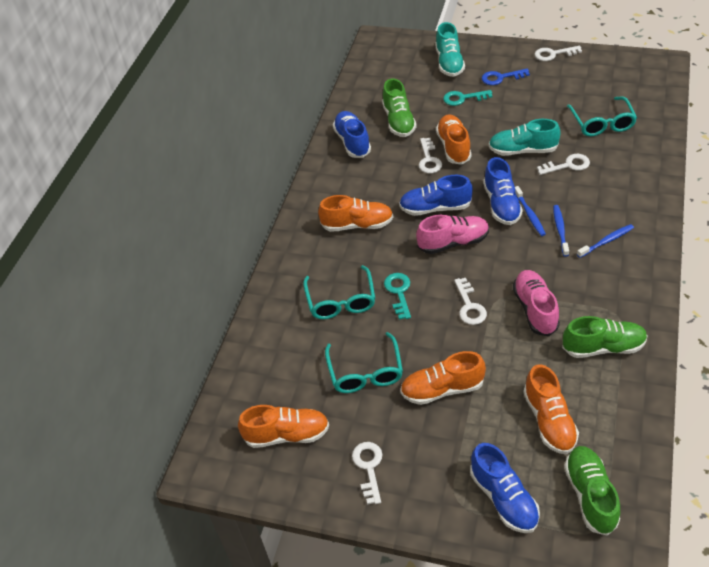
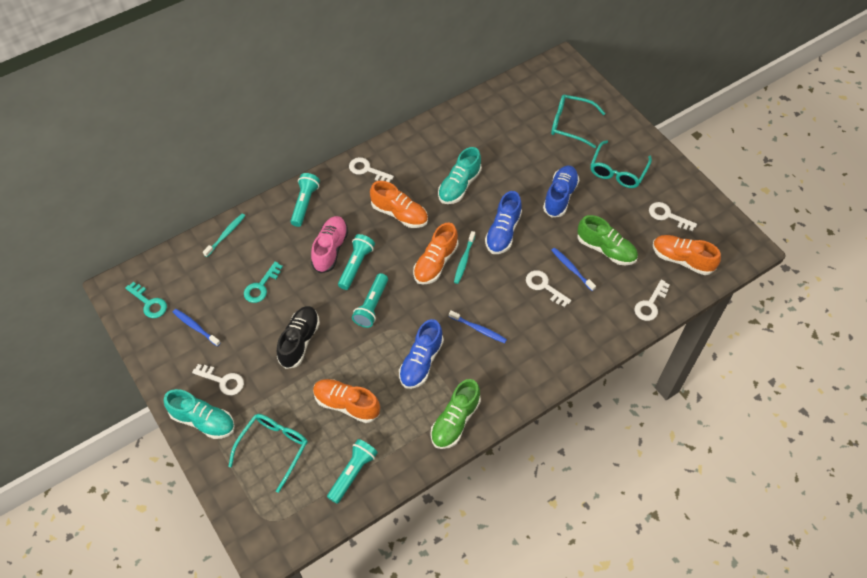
black shoe: 0 -> 1
blue key: 1 -> 0
blue shoe: 4 -> 3
green shoe: 3 -> 2
orange shoe: 5 -> 4
pink shoe: 2 -> 1
turquoise flashlight: 0 -> 4
turquoise toothbrush: 0 -> 2

